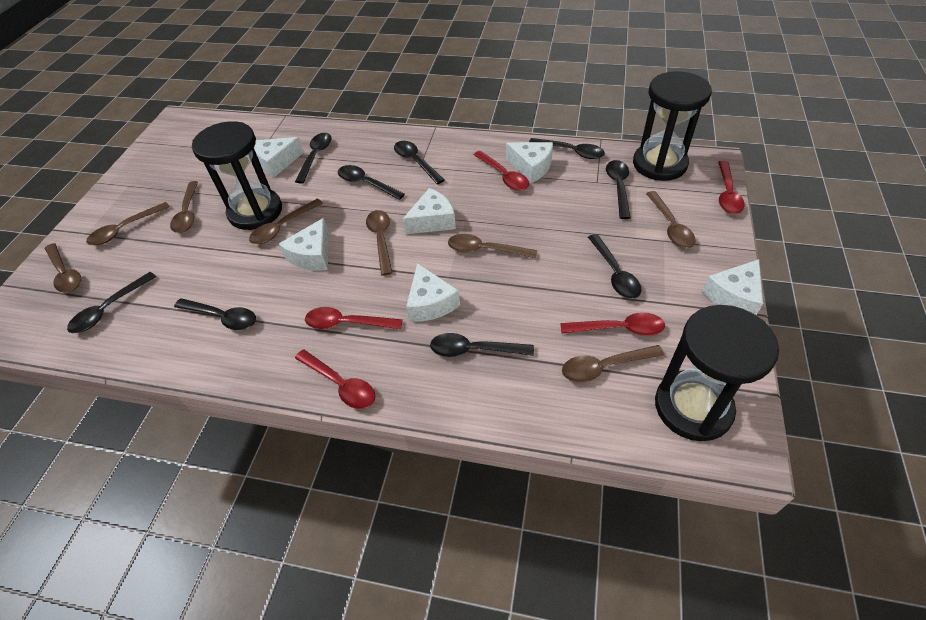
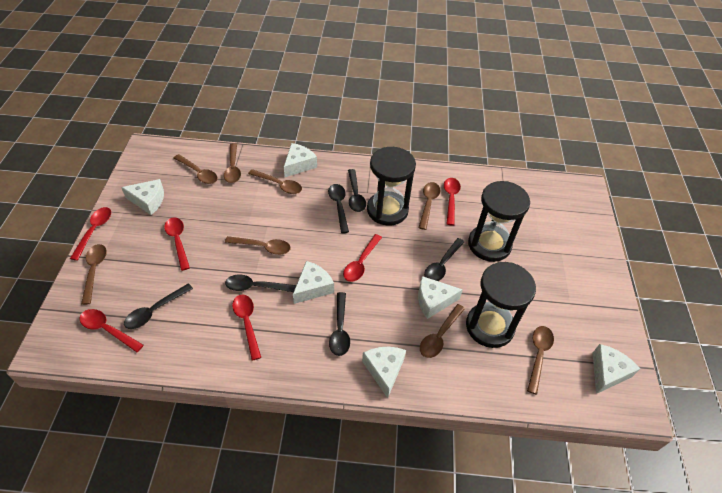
black spoon: 9 -> 6
red spoon: 5 -> 6

